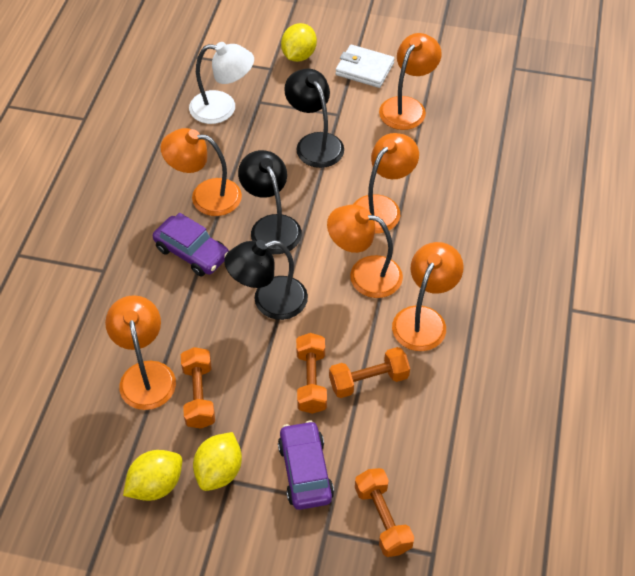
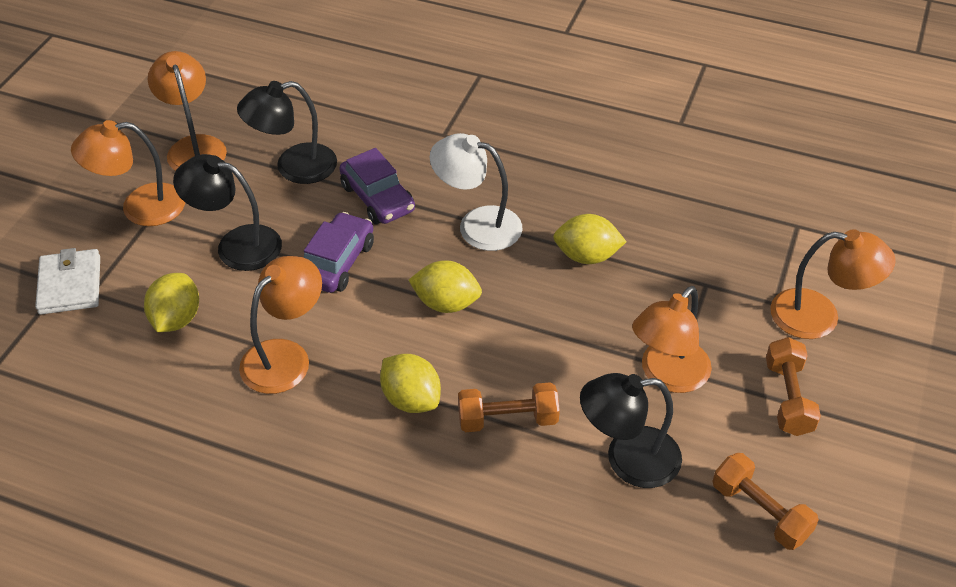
orange dumbbell: 4 -> 3
orange lamp: 6 -> 5
yellow lemon: 3 -> 4

